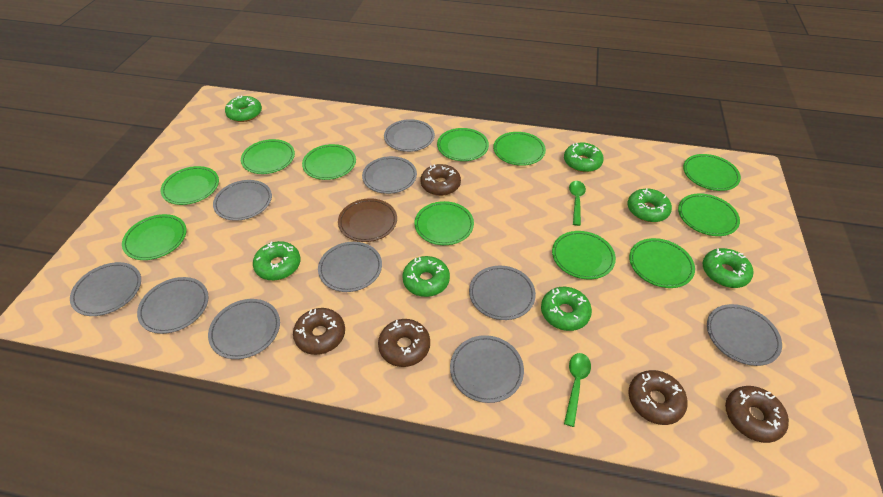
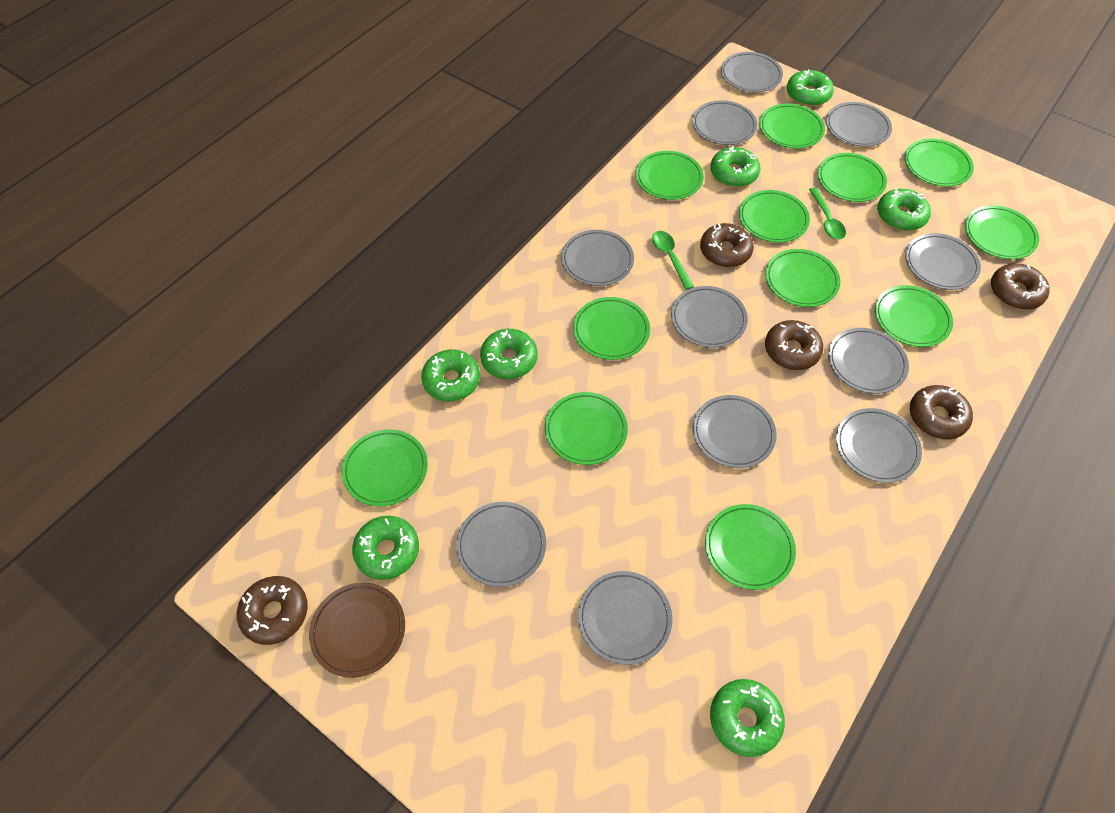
green plate: 11 -> 12
grey plate: 10 -> 11

